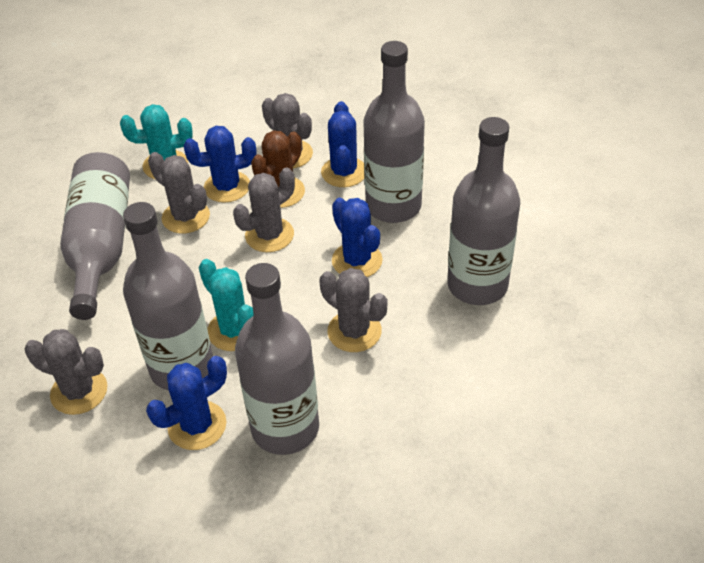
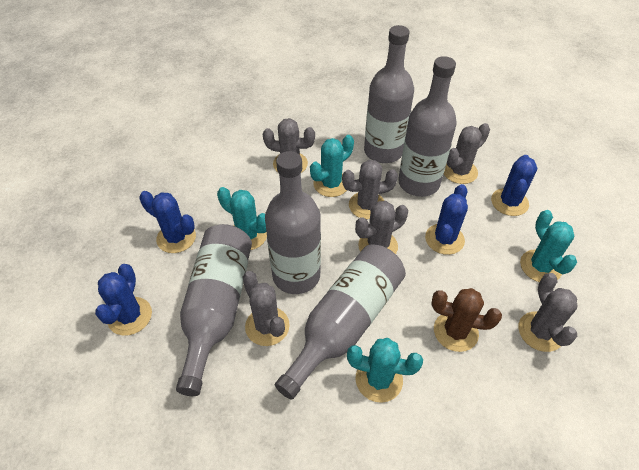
grey cactus: 5 -> 6
turquoise cactus: 2 -> 4

